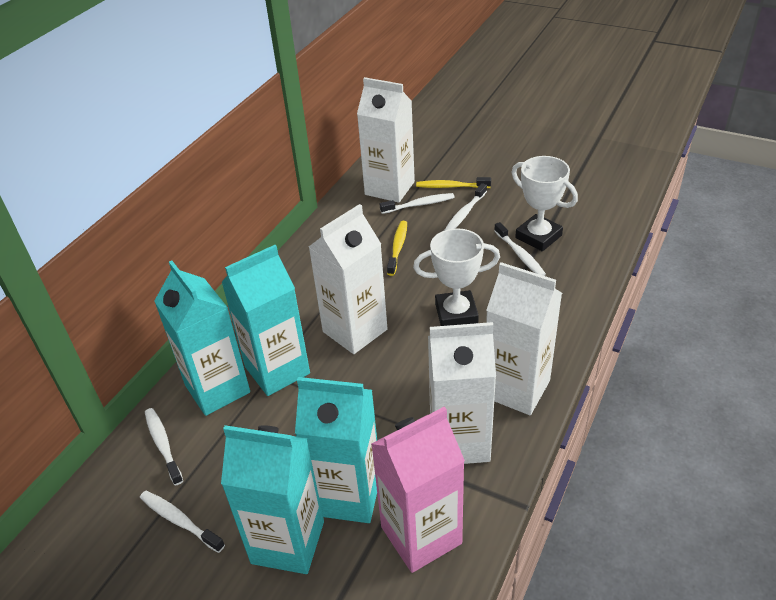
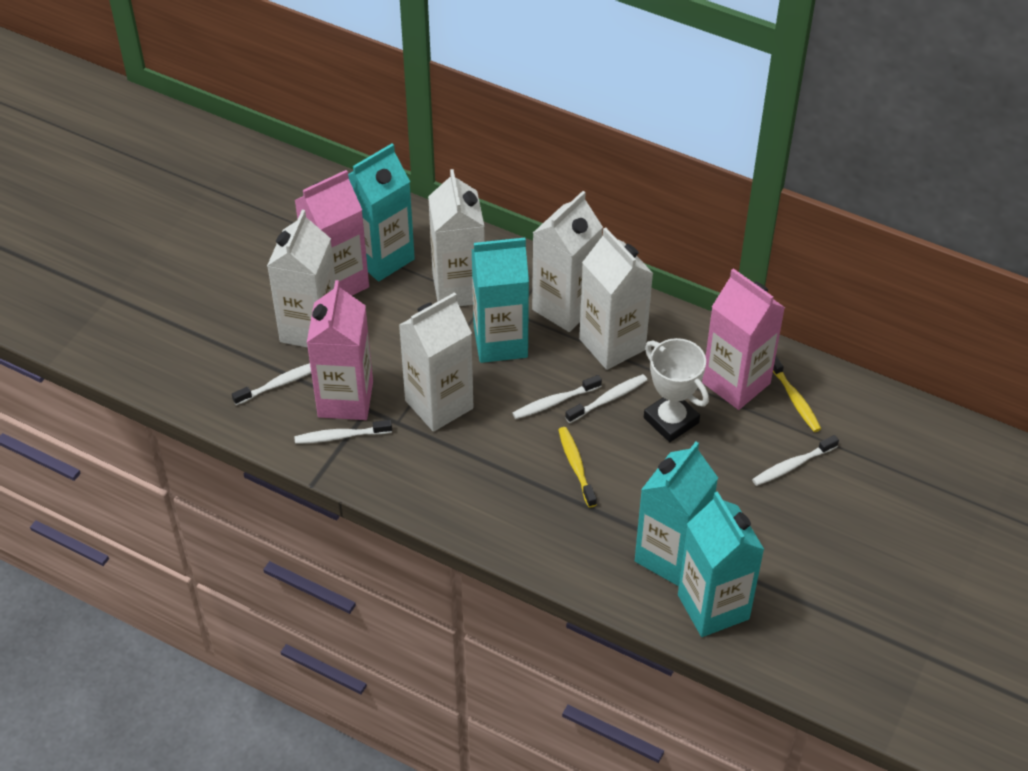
pink carton: 1 -> 3
white carton: 4 -> 5
white trophy: 2 -> 1

